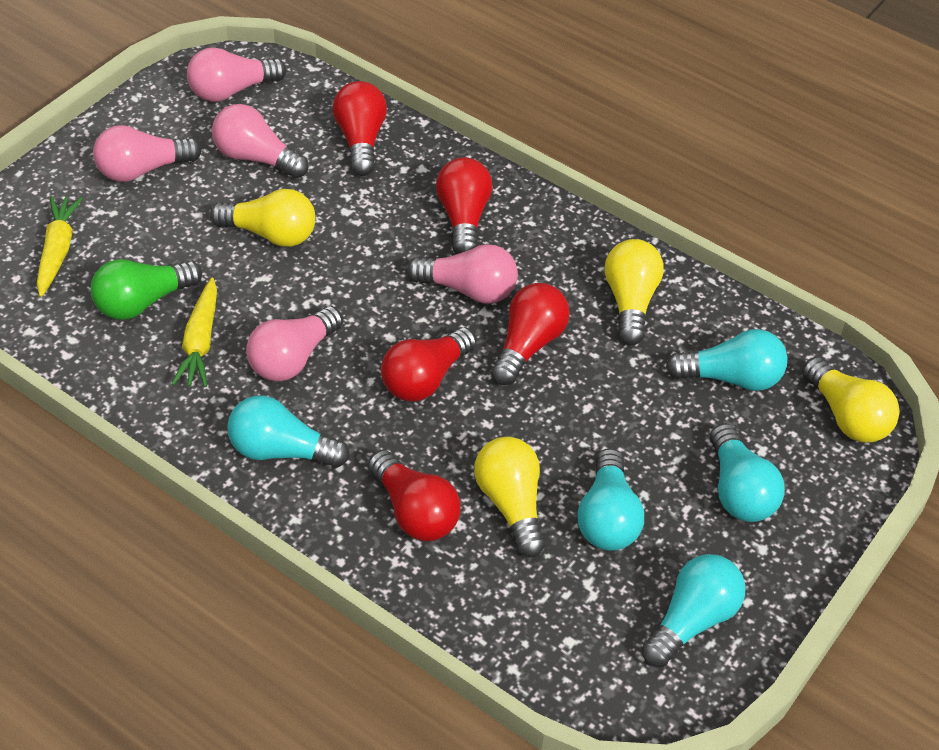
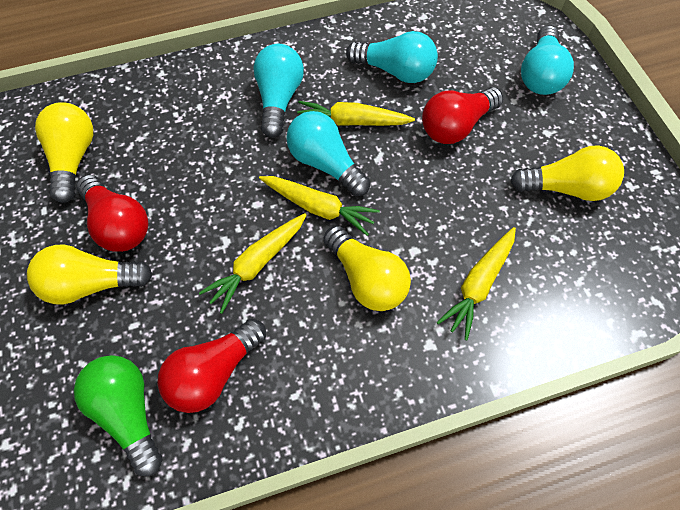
pink light bulb: 5 -> 0
red light bulb: 5 -> 3
turquoise light bulb: 5 -> 4
yellow carrot: 2 -> 4

